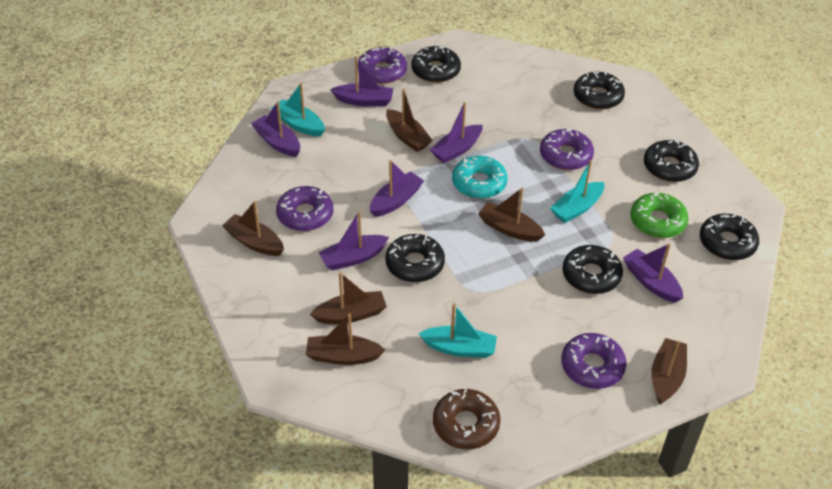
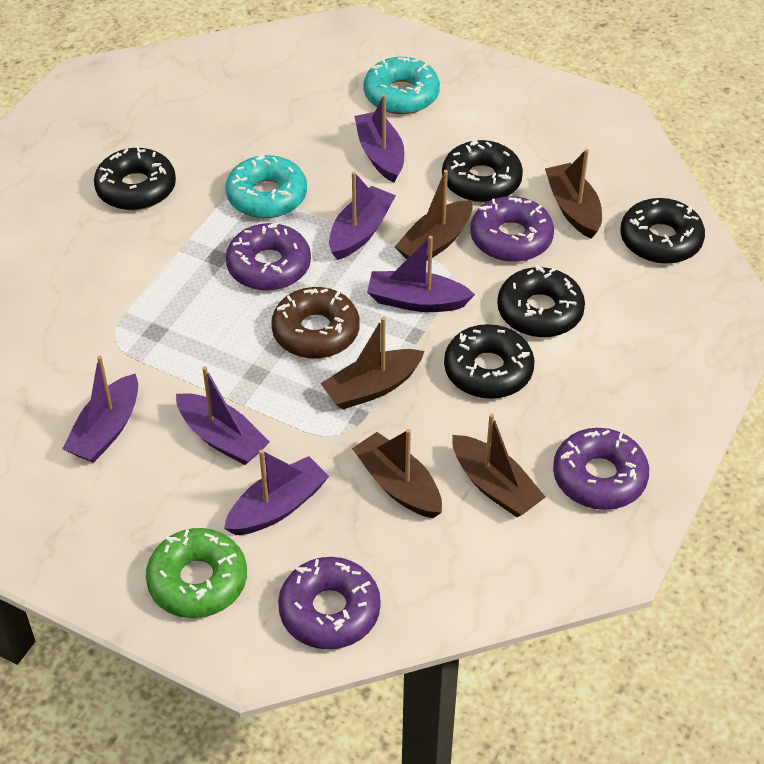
black donut: 6 -> 5
brown boat: 6 -> 5
turquoise boat: 3 -> 0
turquoise donut: 1 -> 2

